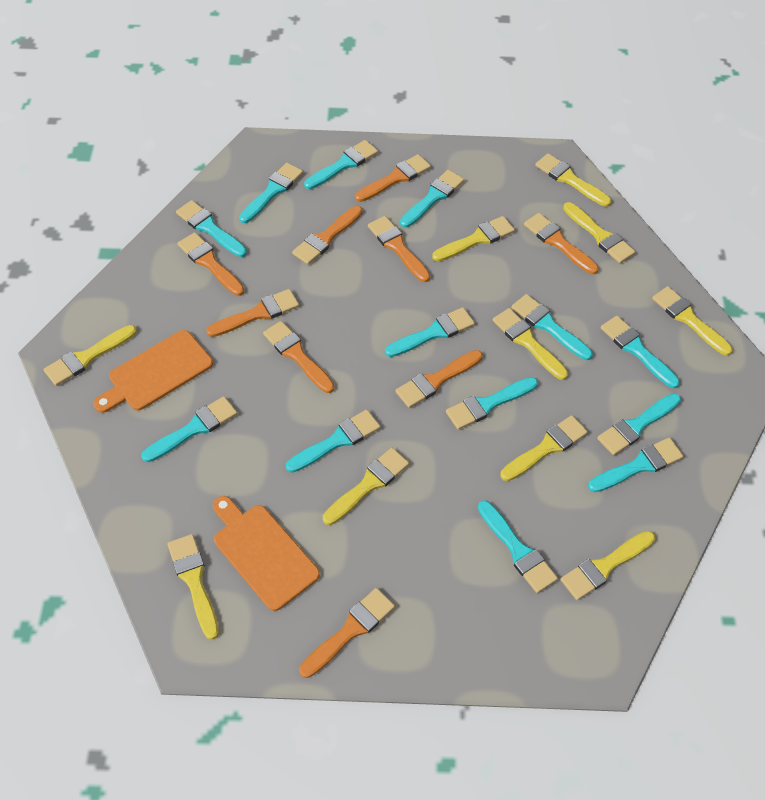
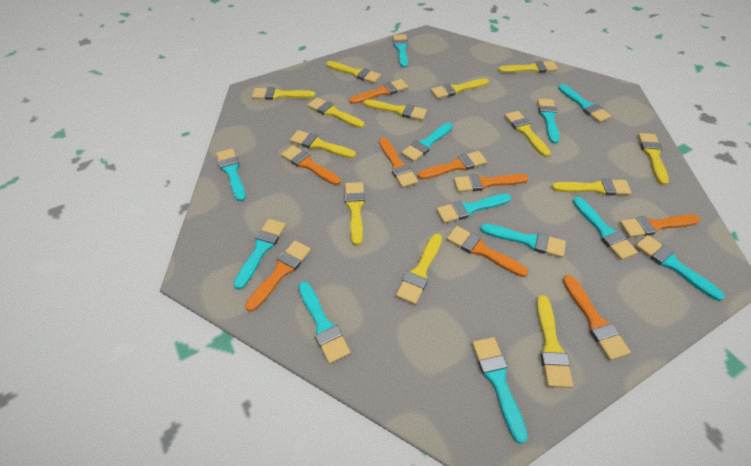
orange cutting board: 2 -> 0
turquoise brush: 13 -> 12
yellow brush: 10 -> 13

